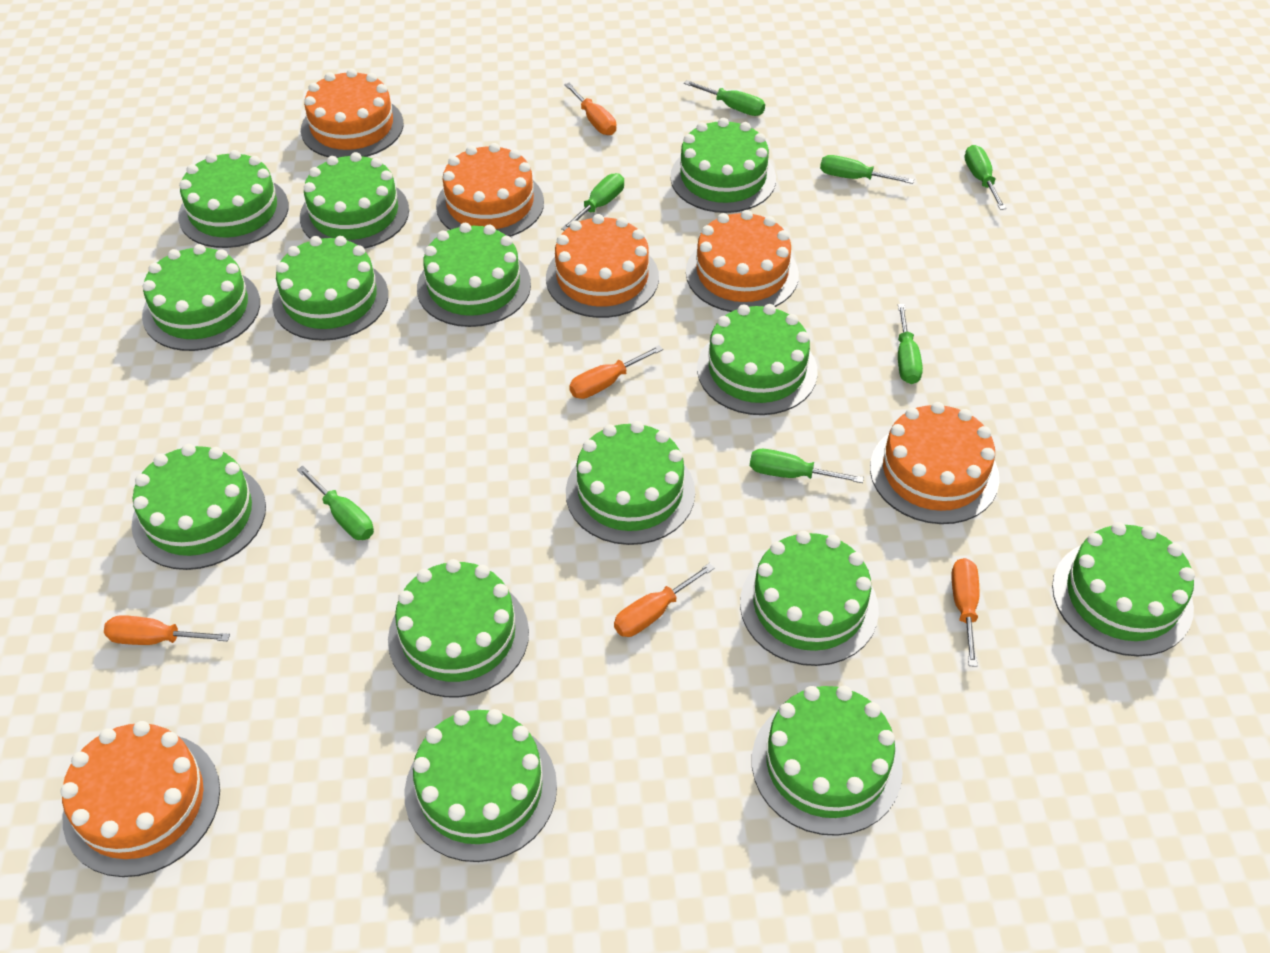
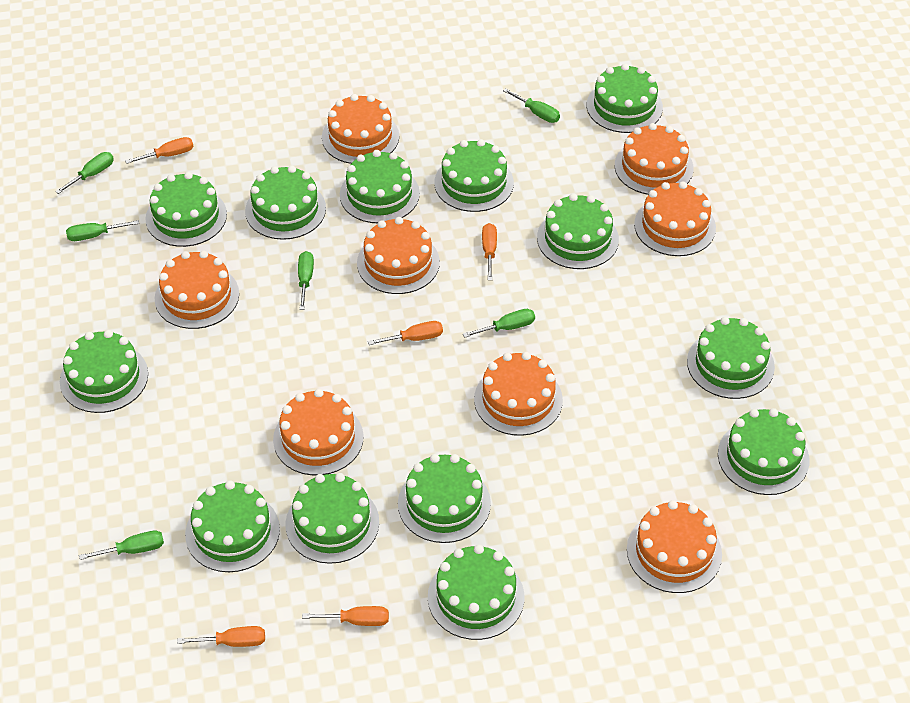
green cake: 14 -> 13
green screwdriver: 7 -> 6
orange cake: 6 -> 8

